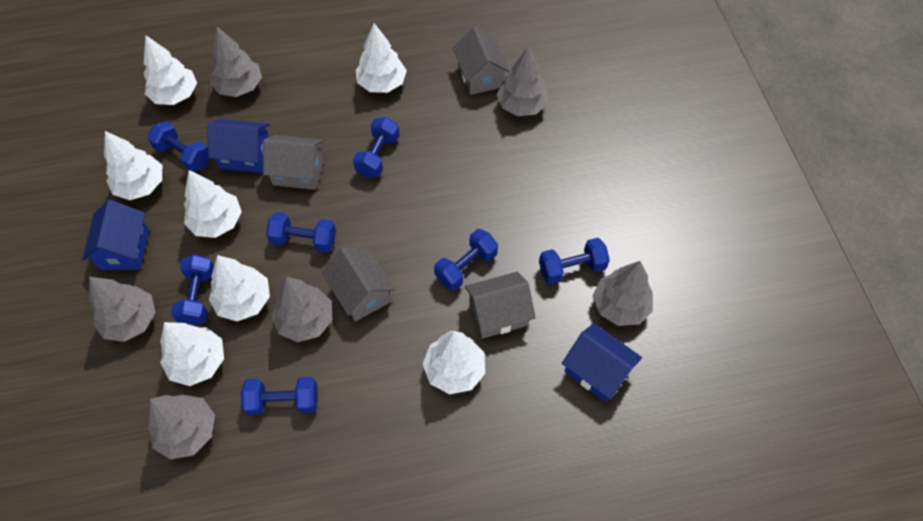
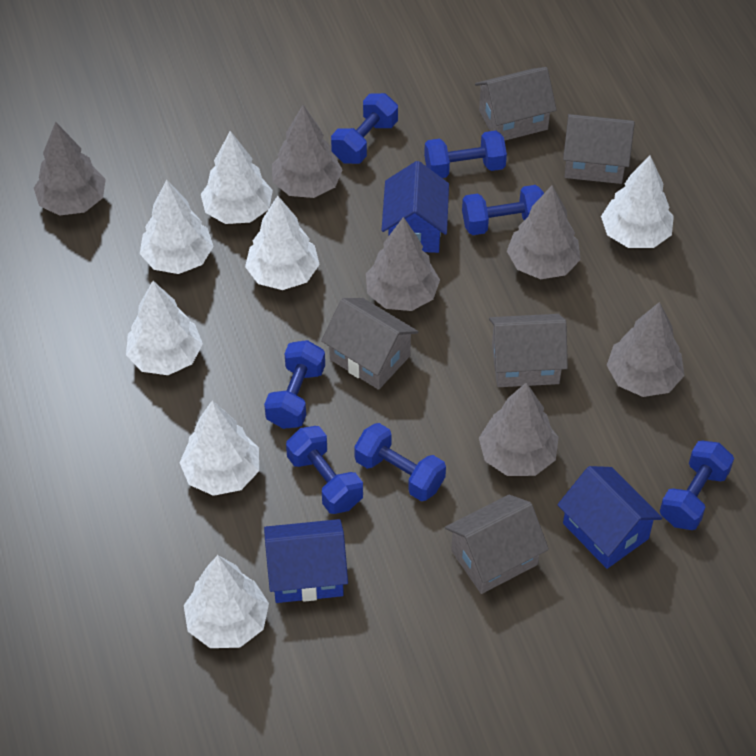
grey house: 4 -> 5

